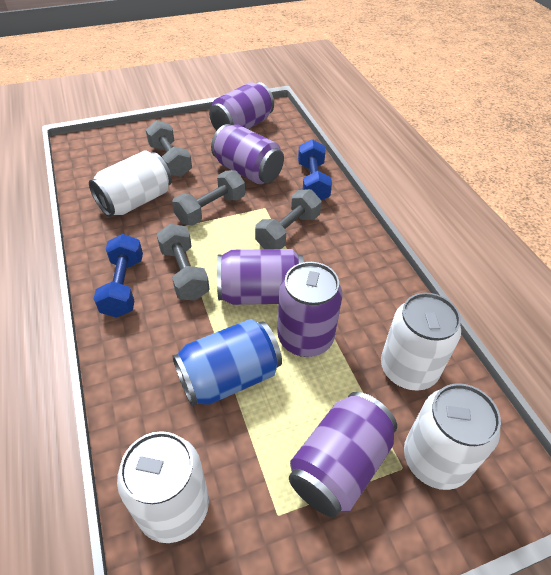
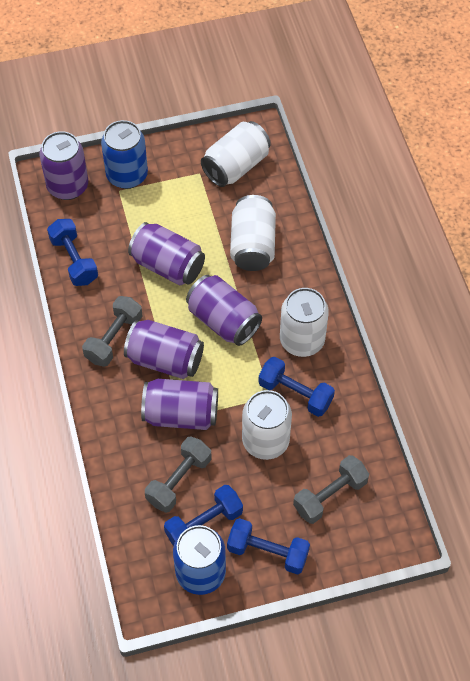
blue can: 1 -> 2
blue dumbbell: 2 -> 4
grey dumbbell: 4 -> 3

